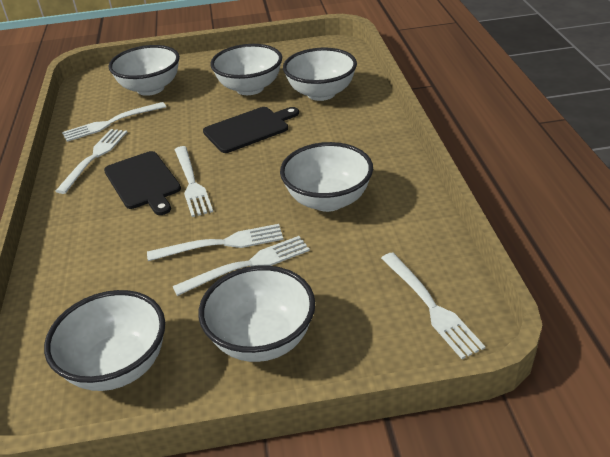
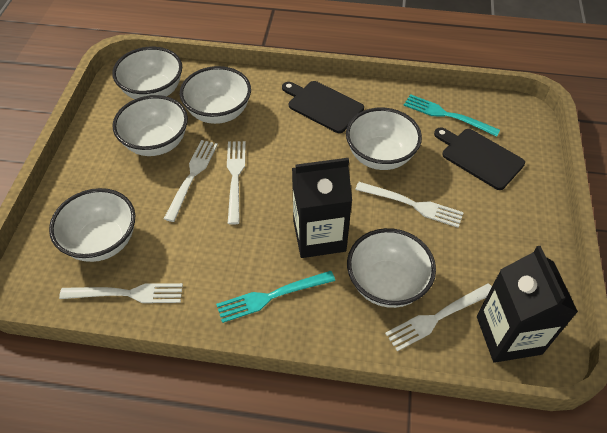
black carton: 0 -> 2
turquoise fork: 0 -> 2
white fork: 6 -> 5

